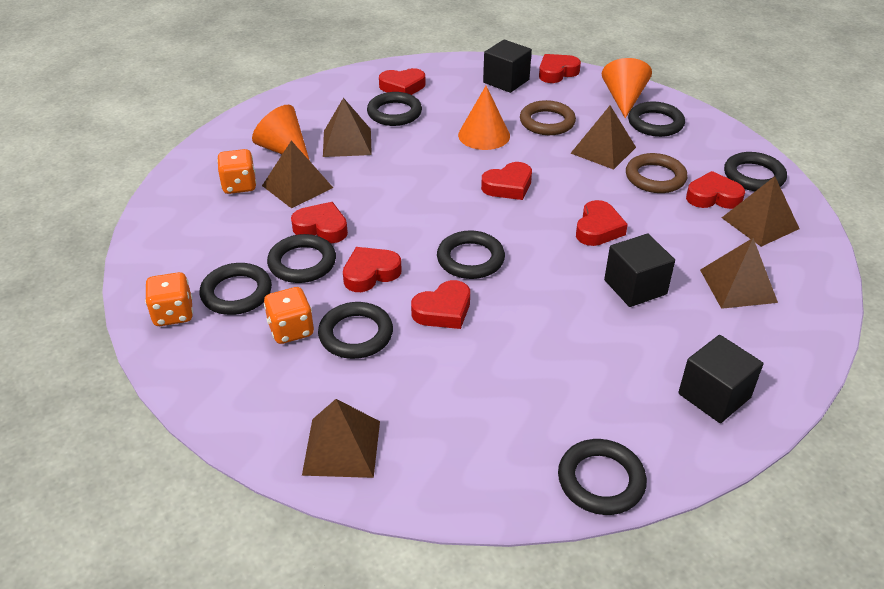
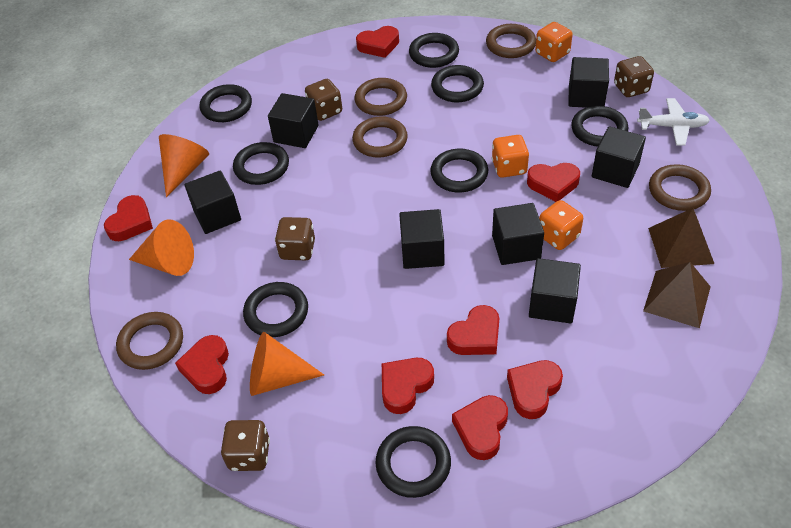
black cube: 3 -> 7
brown dice: 0 -> 4
brown pyramid: 6 -> 2
brown ring: 2 -> 5
white plane: 0 -> 1

